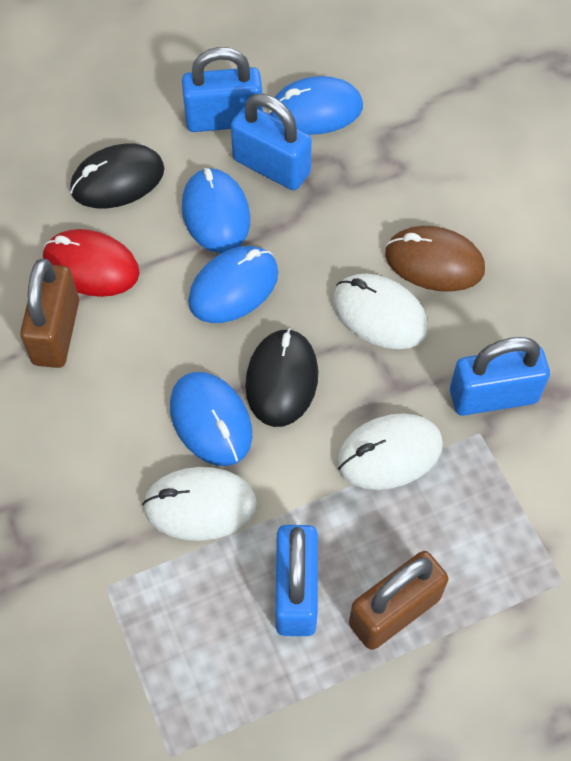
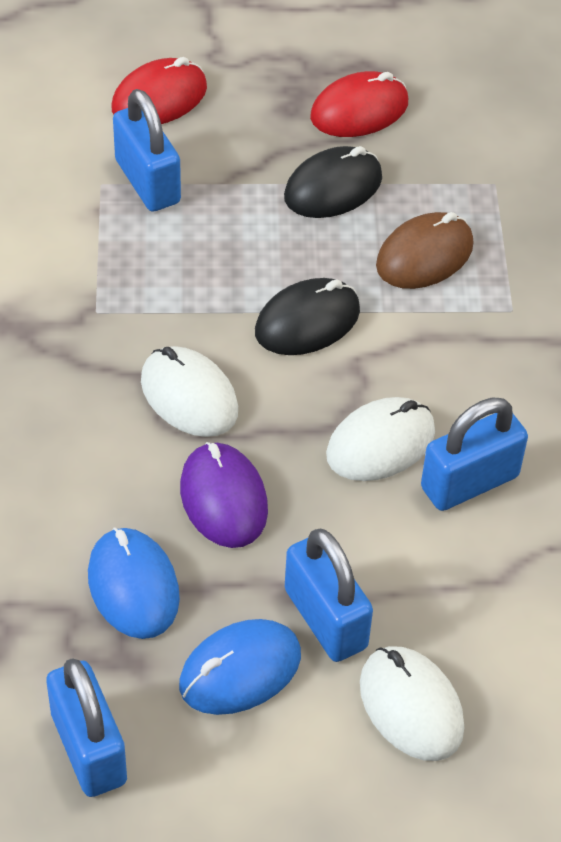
blue mouse: 4 -> 2
brown padlock: 2 -> 0
purple mouse: 0 -> 1
red mouse: 1 -> 2

